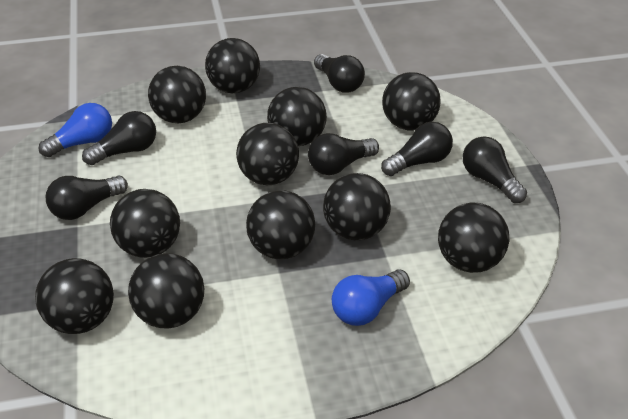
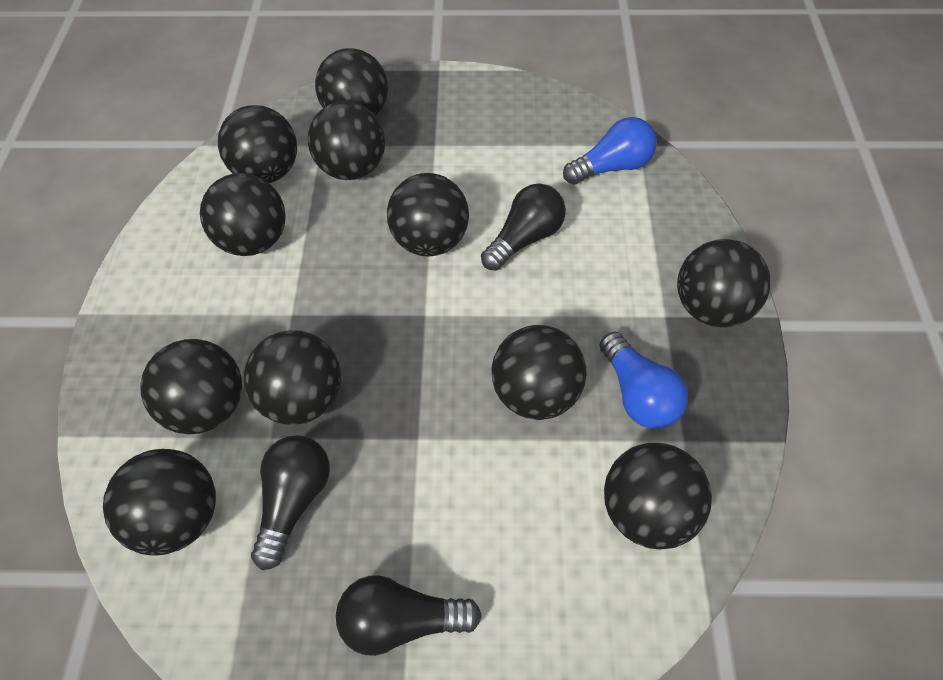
black light bulb: 6 -> 3

